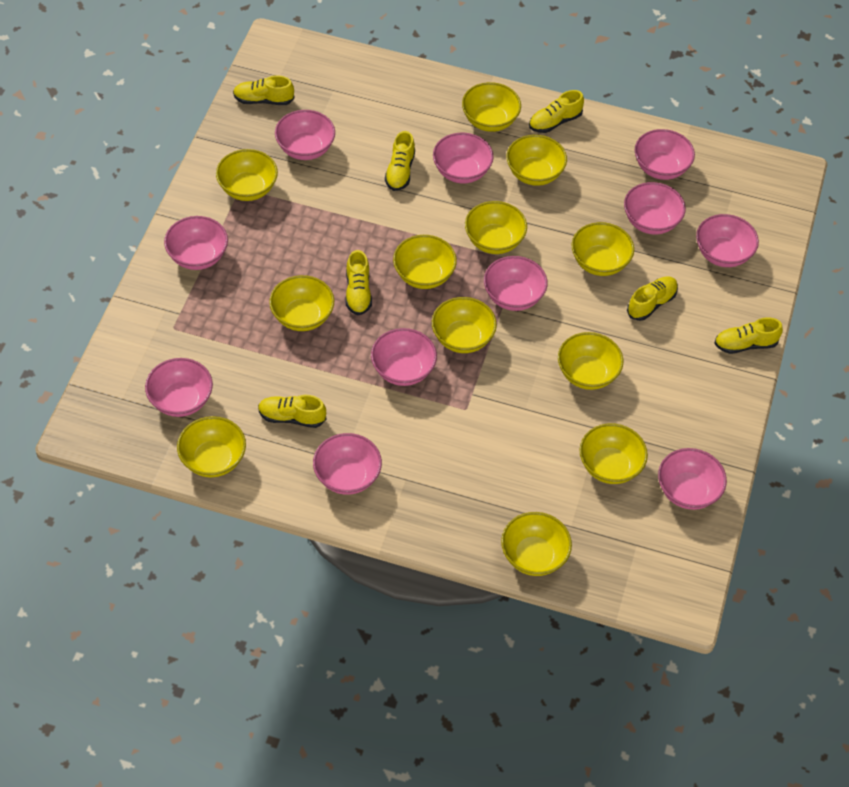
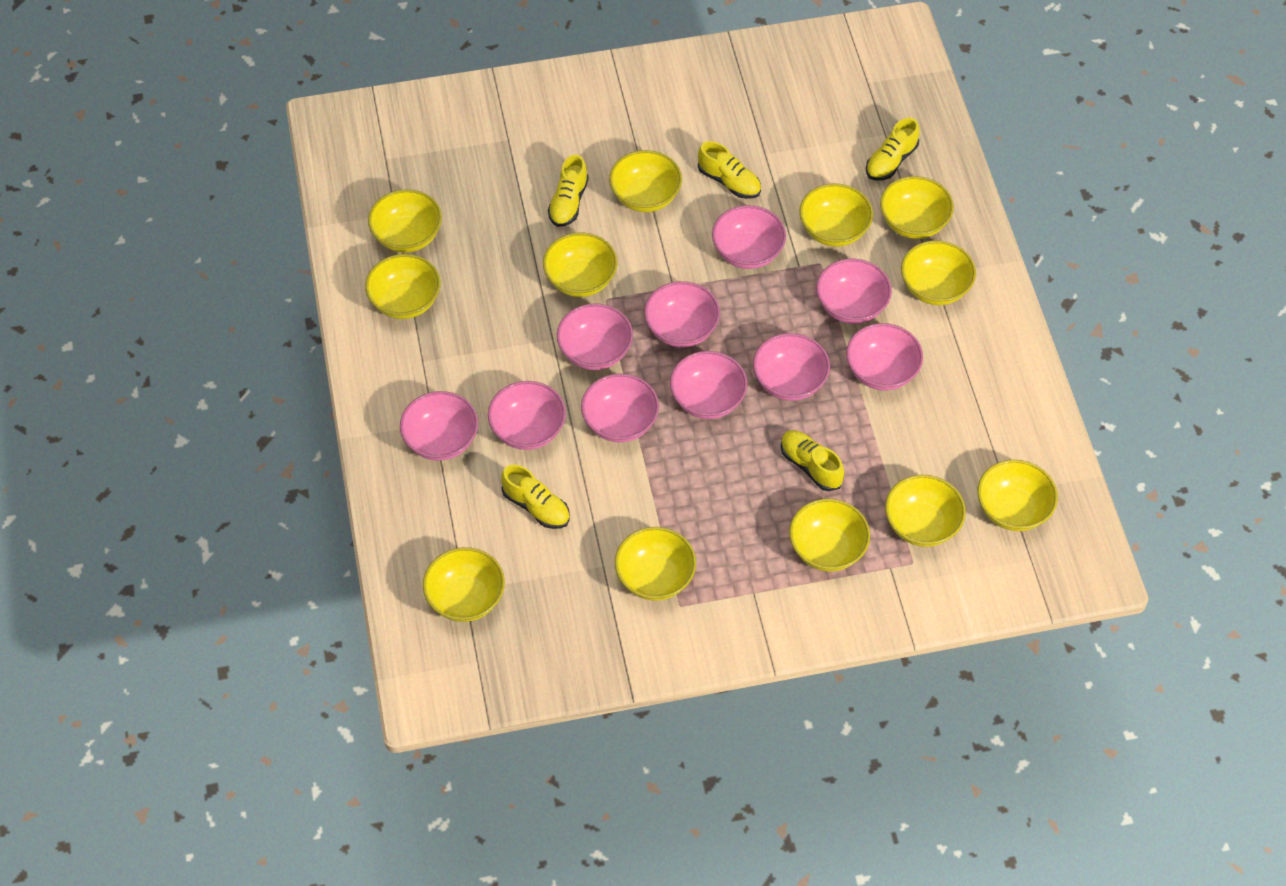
pink bowl: 11 -> 10
yellow shoe: 7 -> 5

